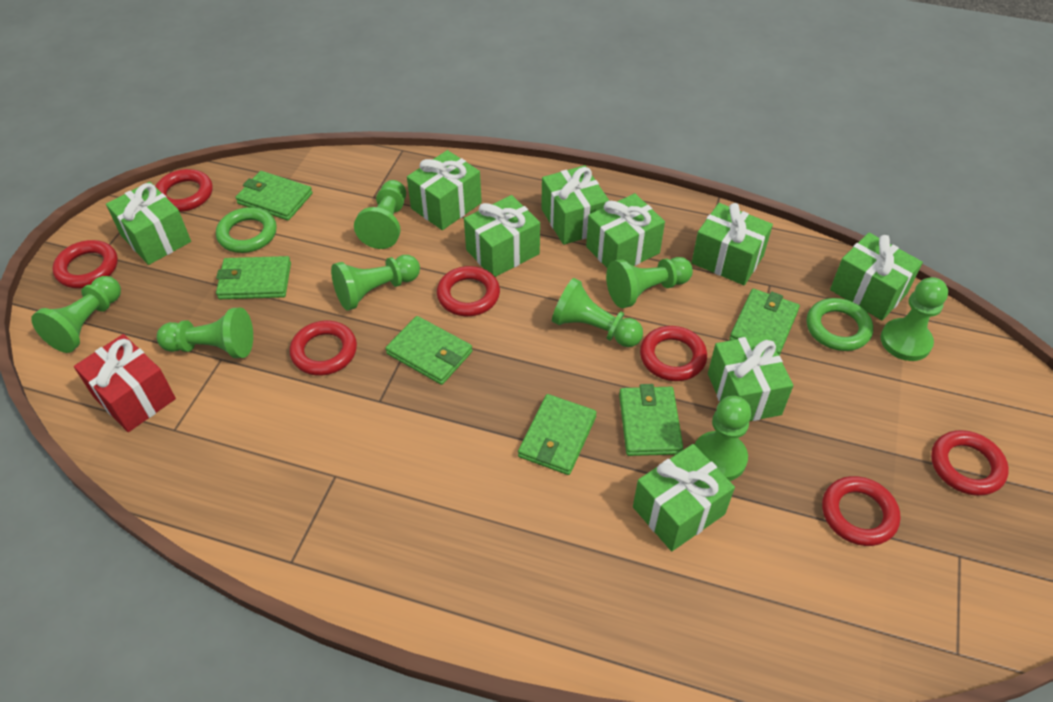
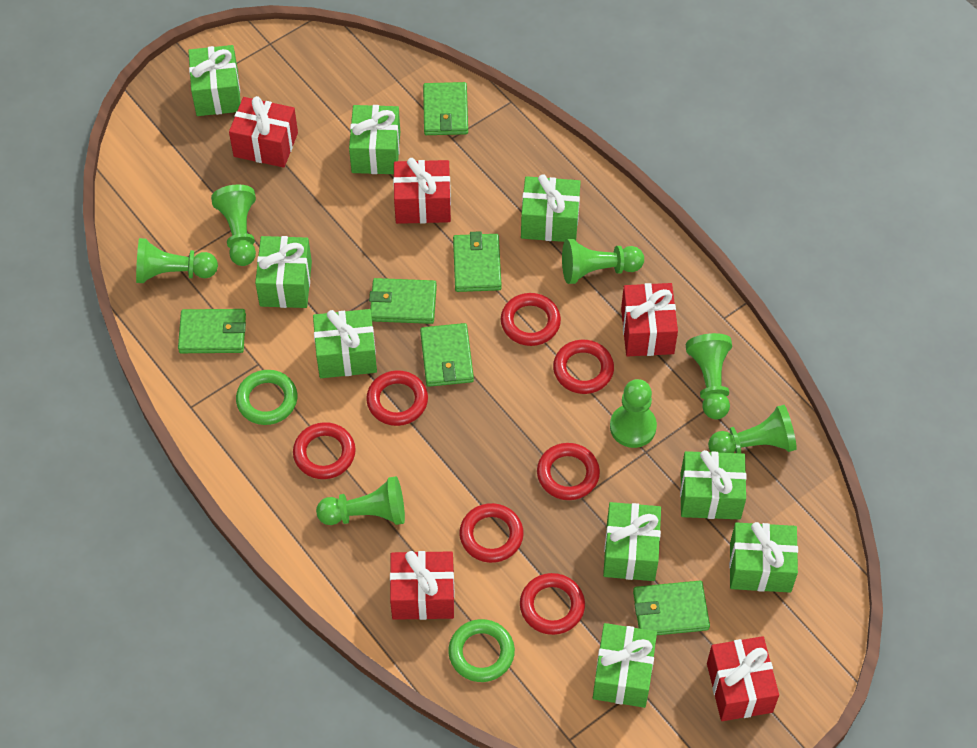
green pawn: 8 -> 7
red gift: 1 -> 5

